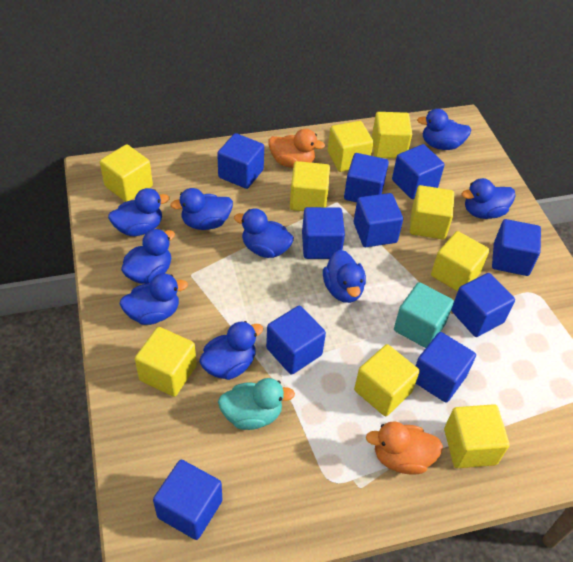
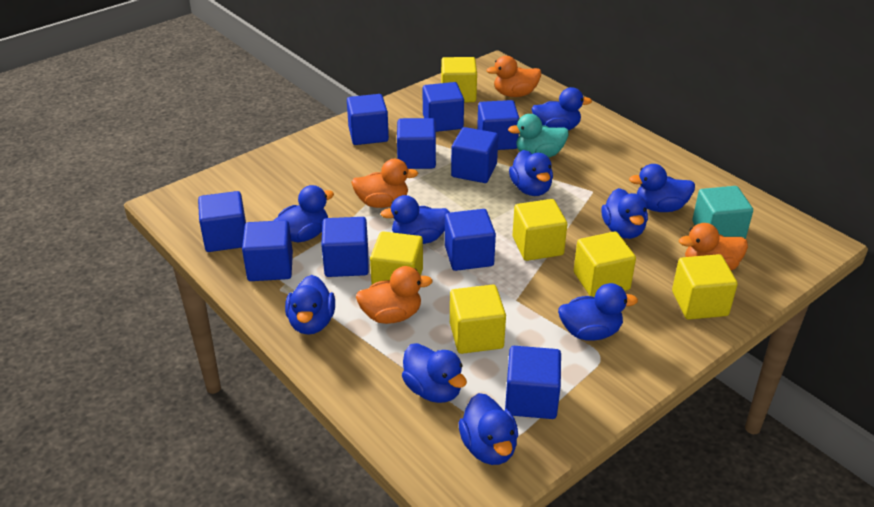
blue duck: 9 -> 10
orange duck: 2 -> 4
yellow cube: 9 -> 6

